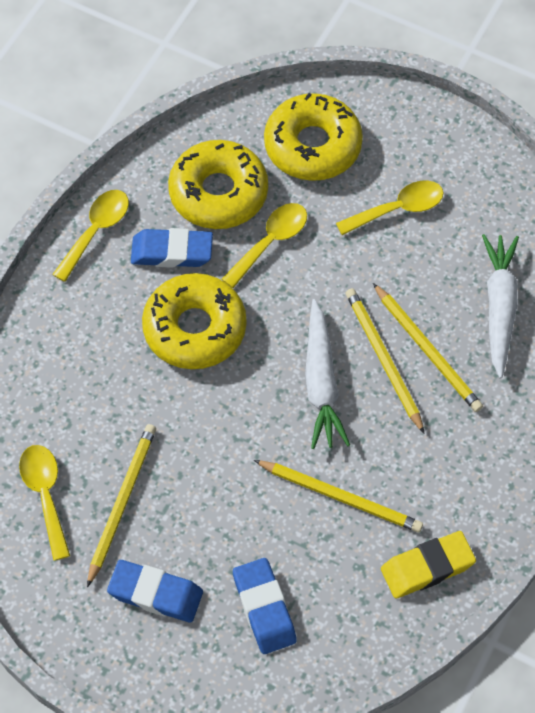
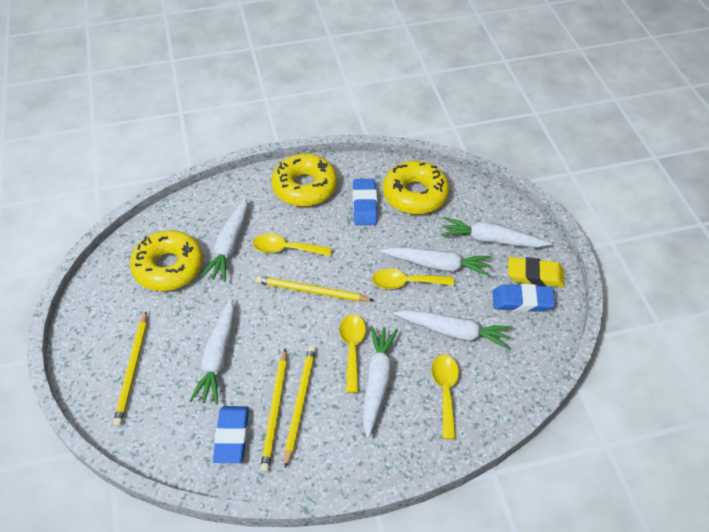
white carrot: 2 -> 6

